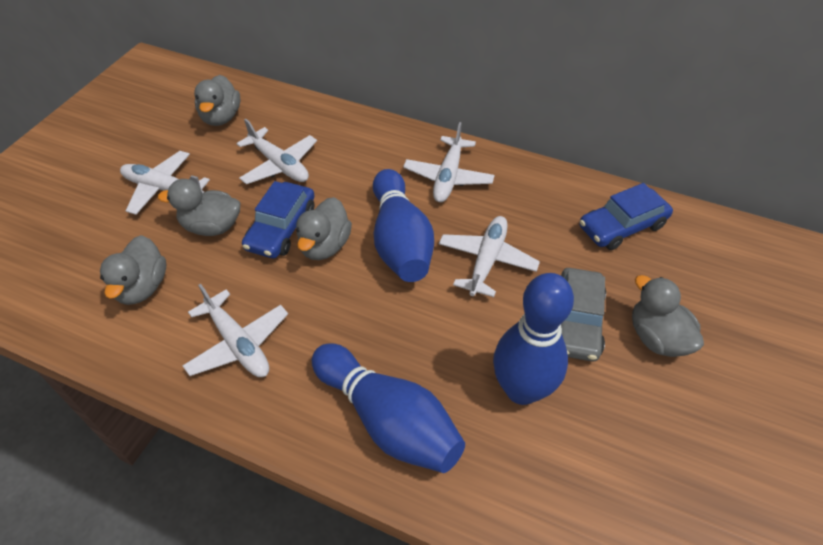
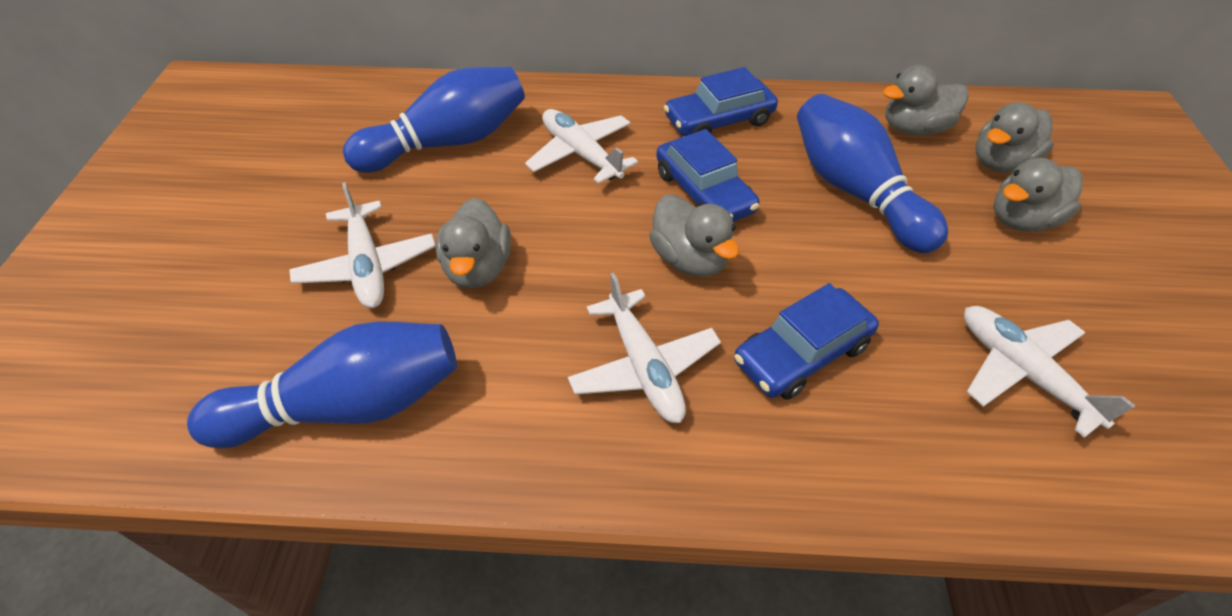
blue car: 2 -> 3
grey car: 1 -> 0
white plane: 5 -> 4

